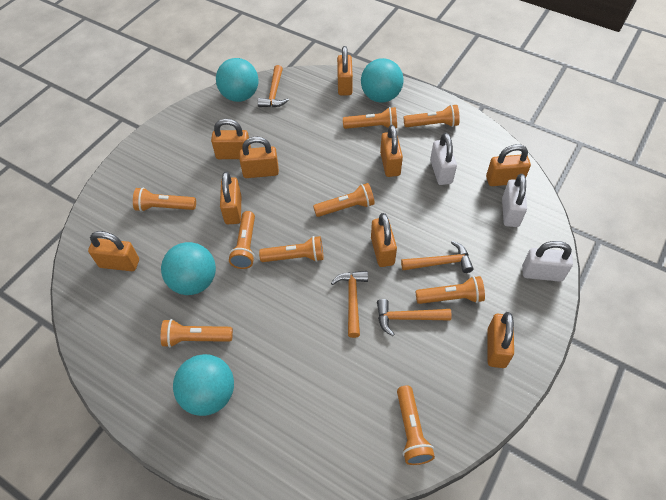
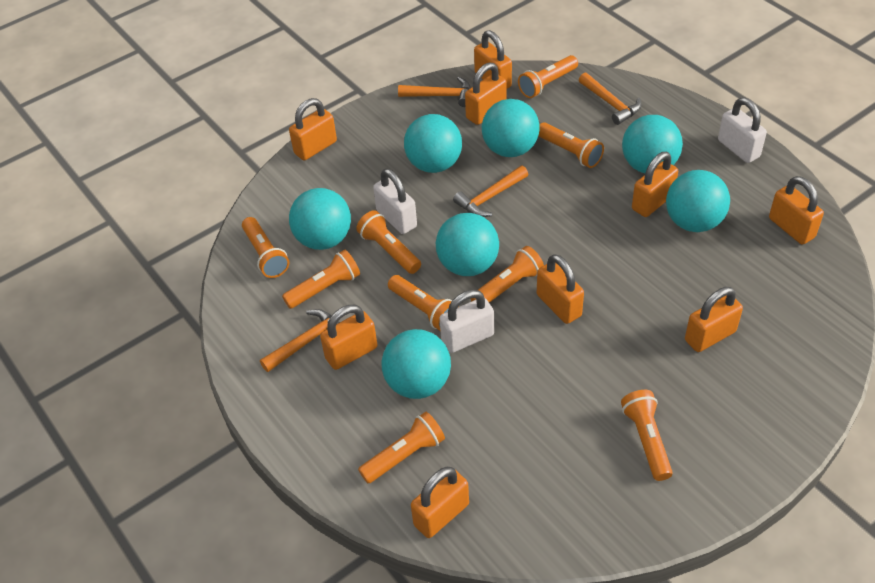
turquoise ball: 4 -> 7

